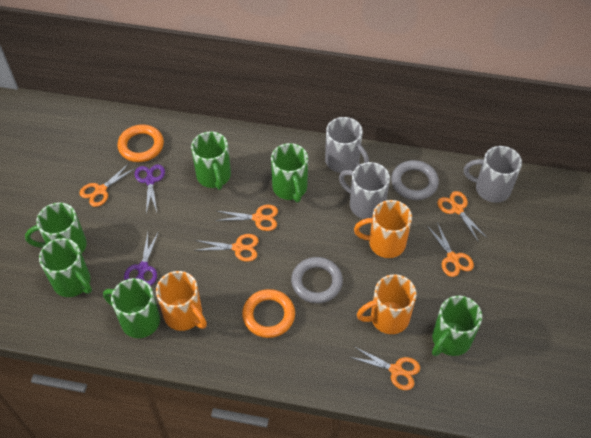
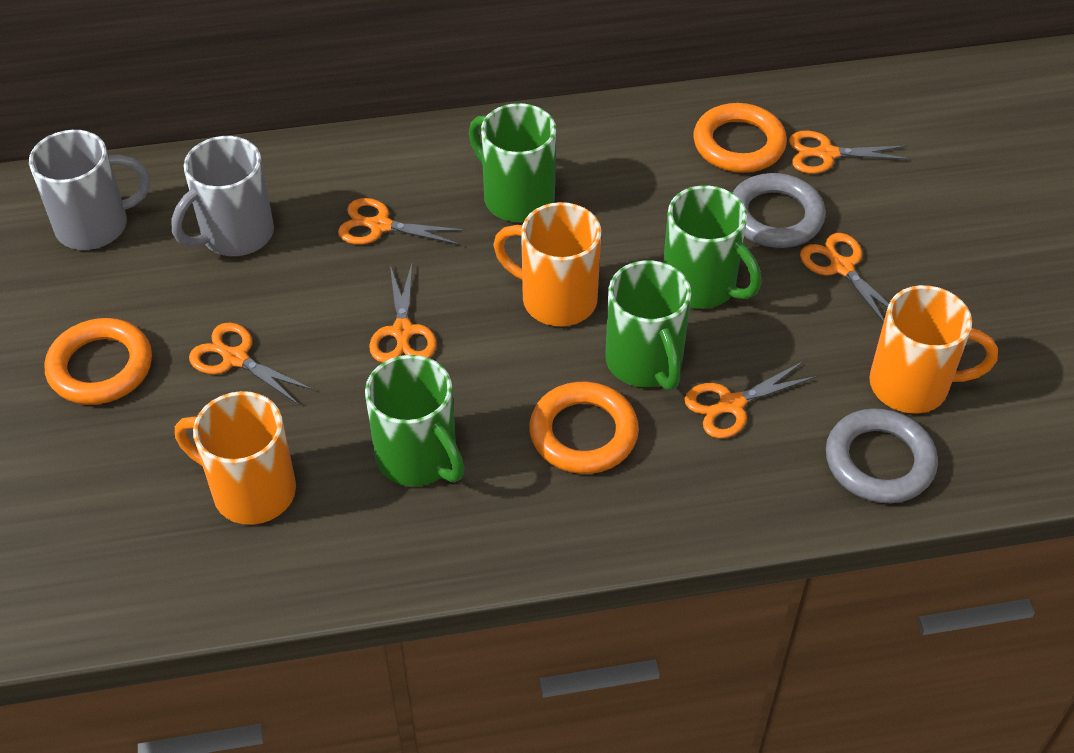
green mug: 6 -> 4
grey mug: 3 -> 2
orange ring: 2 -> 3
purple scissors: 2 -> 0

